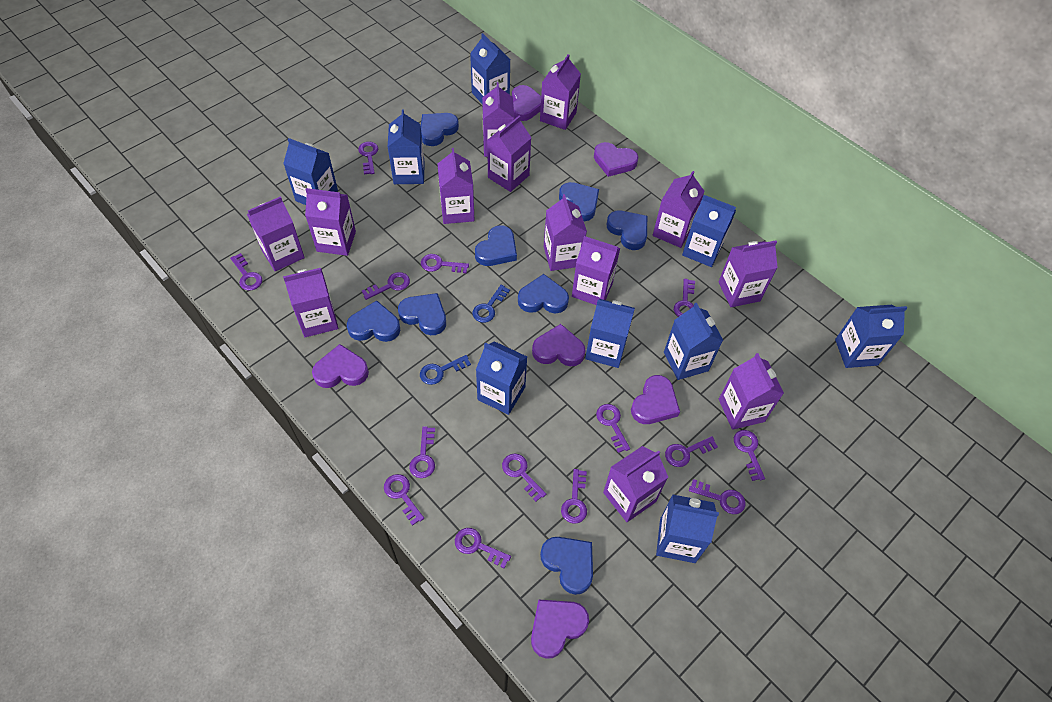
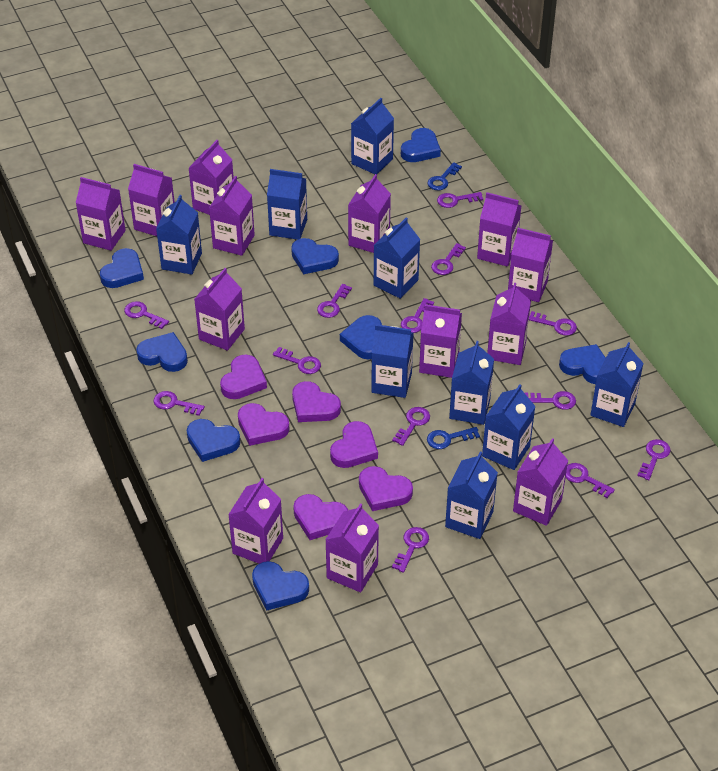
purple key: 14 -> 13

